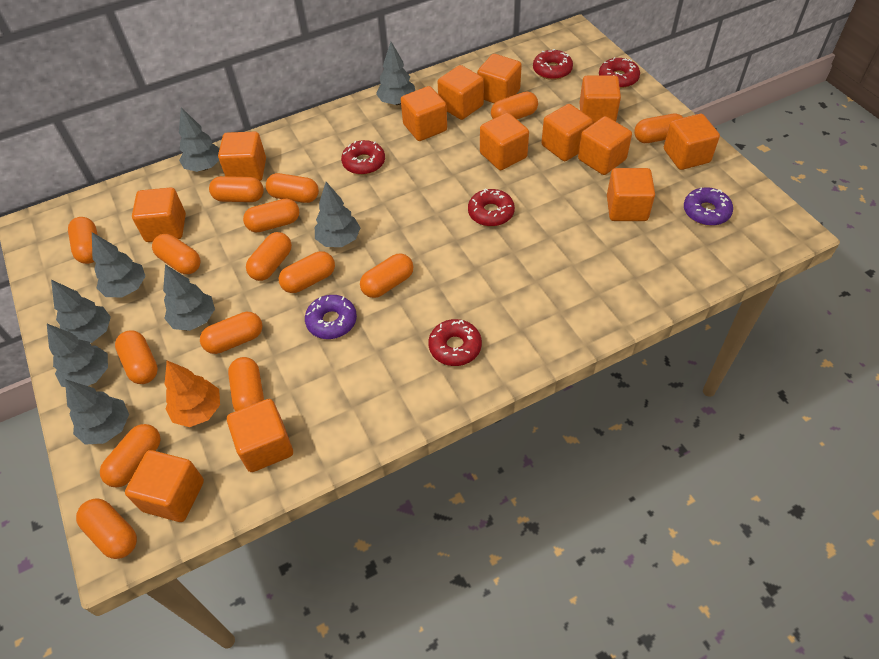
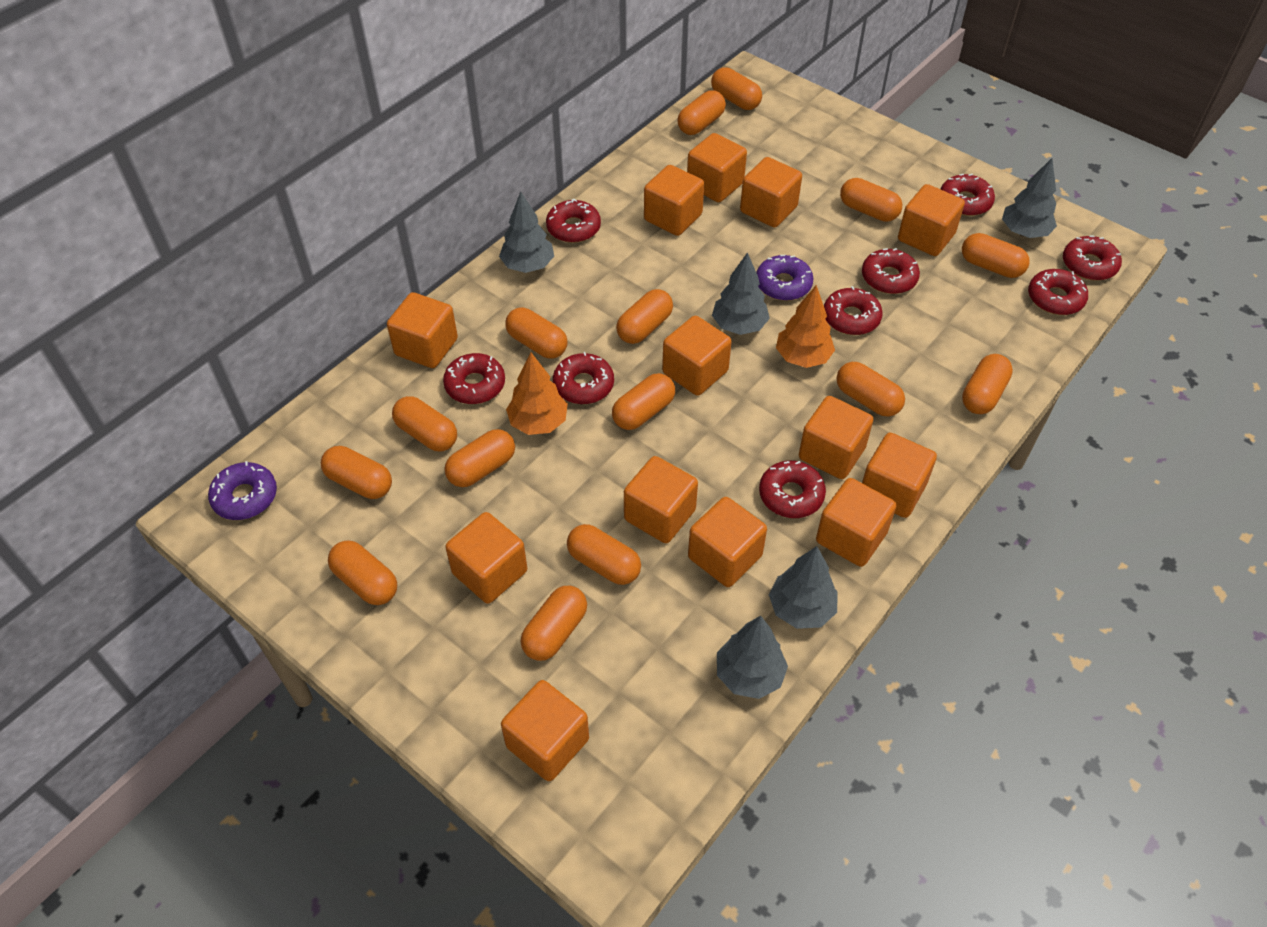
grey tree: 8 -> 5
orange tree: 1 -> 2
red donut: 5 -> 9

